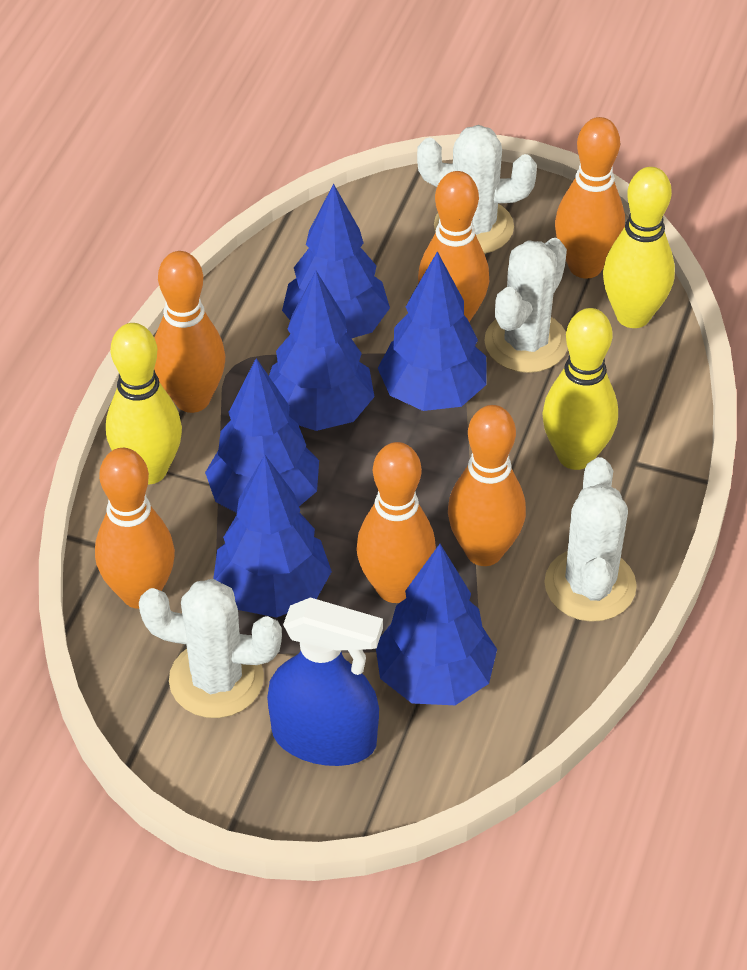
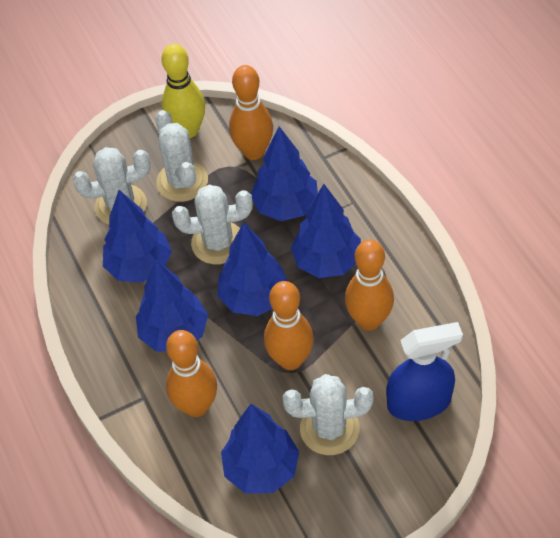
orange bowling pin: 6 -> 4
yellow bowling pin: 3 -> 1

